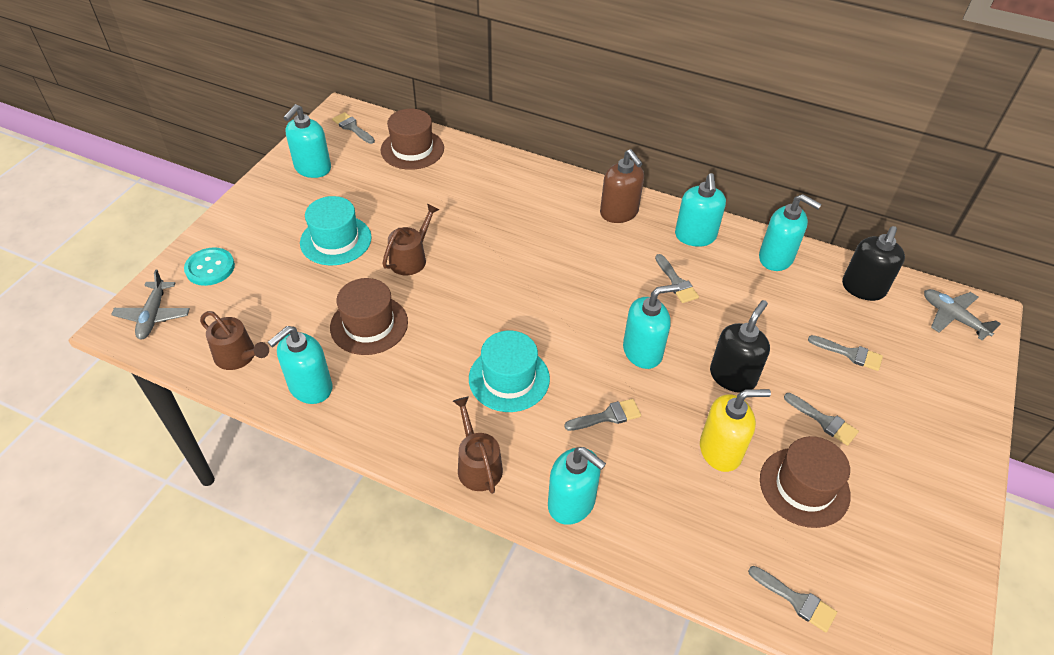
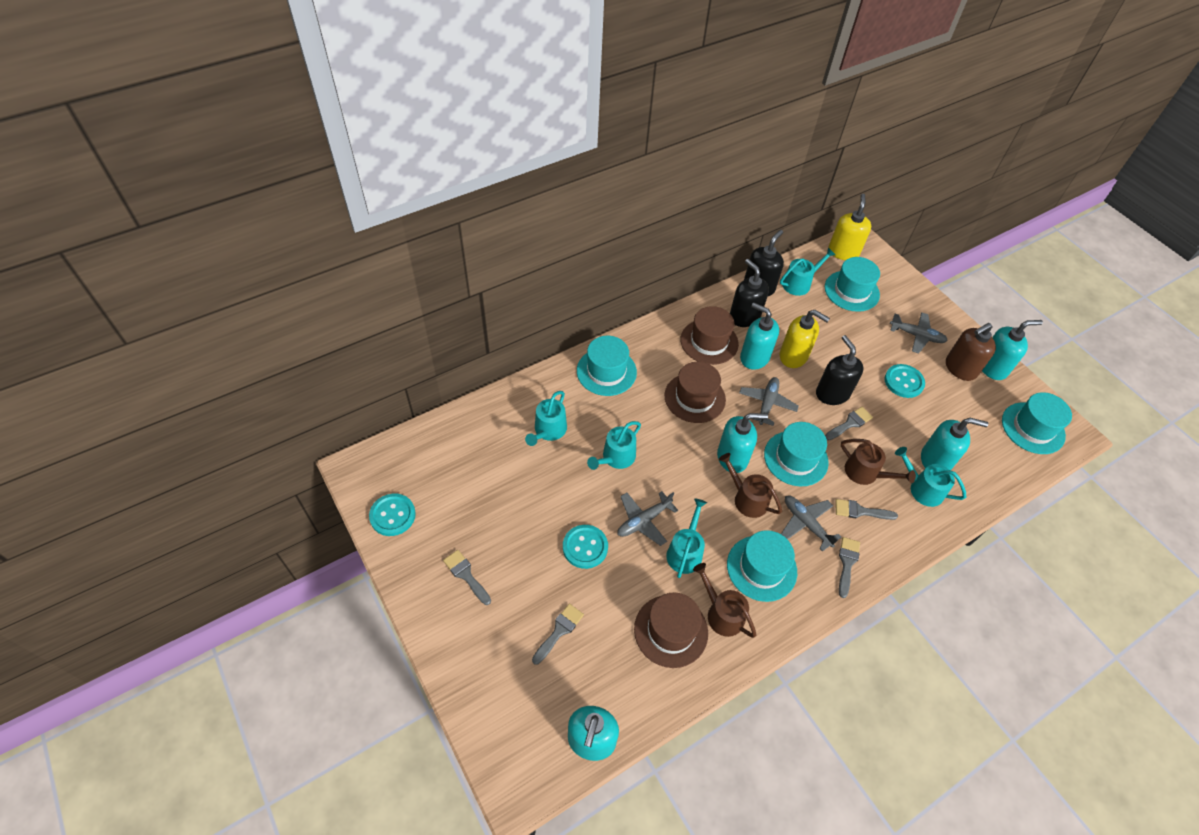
black soap dispenser: 2 -> 3
grey brush: 6 -> 5
grey plane: 2 -> 4
turquoise button: 1 -> 3
turquoise hat: 2 -> 5
turquoise soap dispenser: 6 -> 5
turquoise watering can: 0 -> 5
yellow soap dispenser: 1 -> 2

